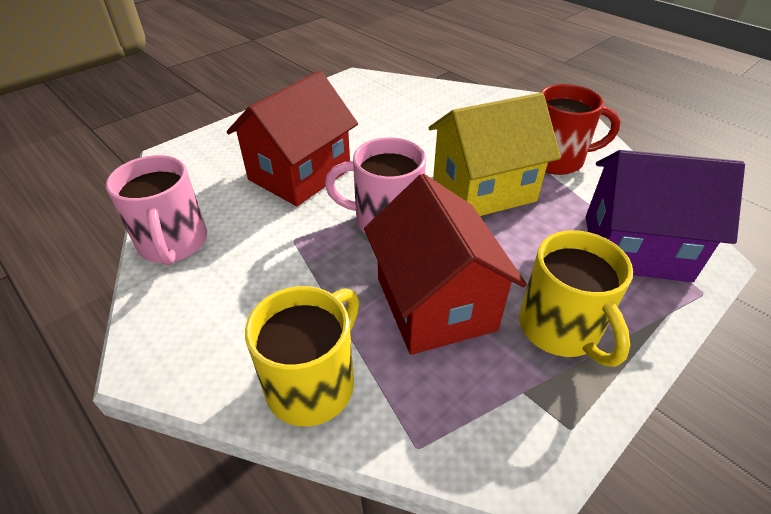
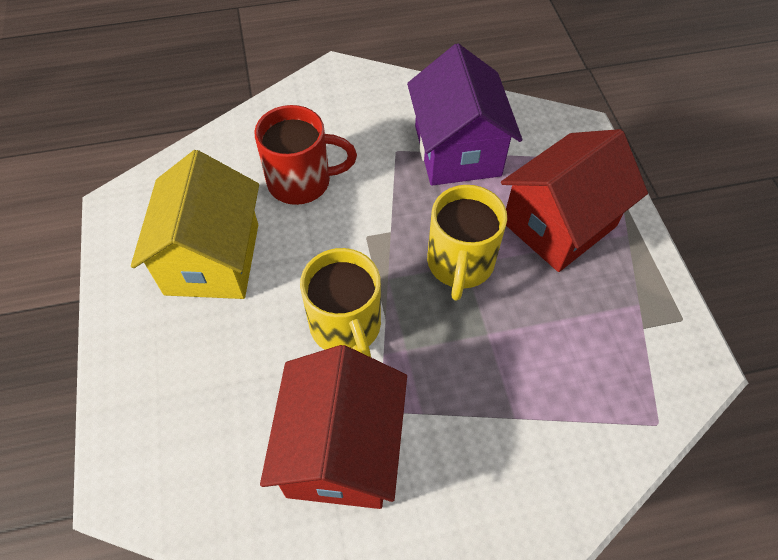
pink mug: 2 -> 0

